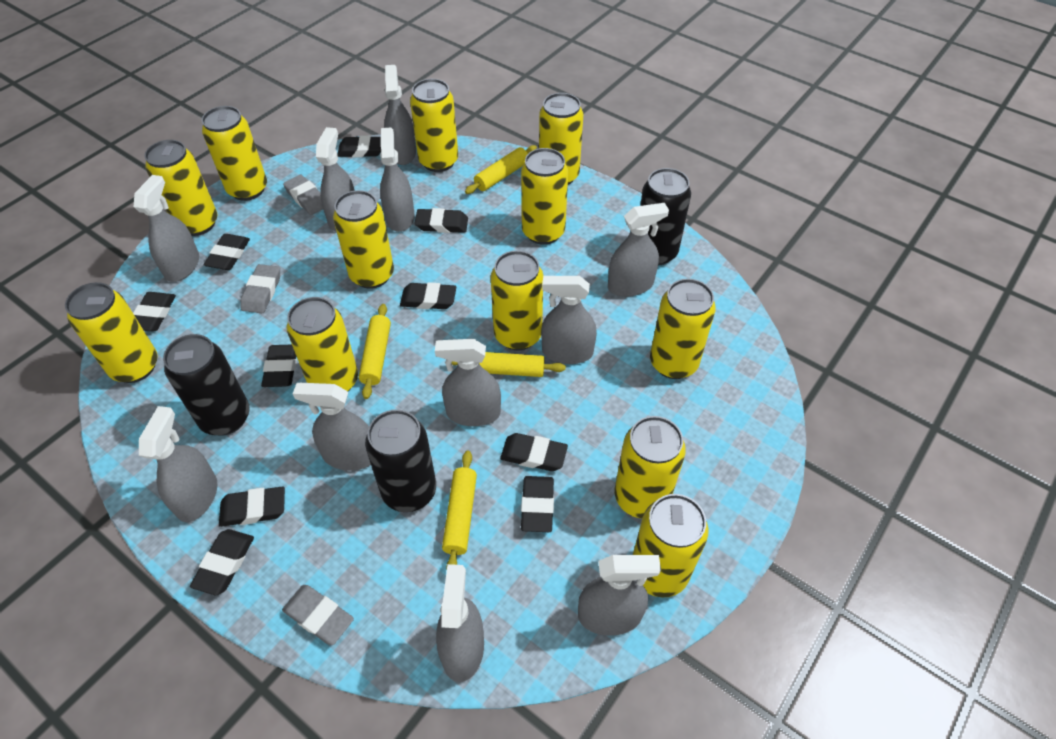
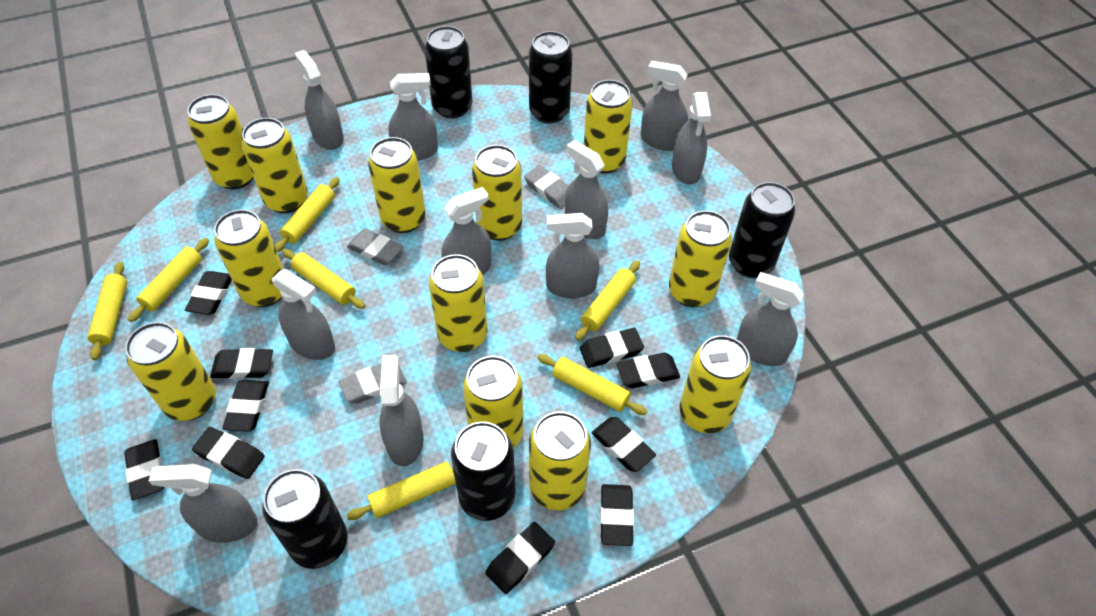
black can: 3 -> 5
yellow rolling pin: 4 -> 7

